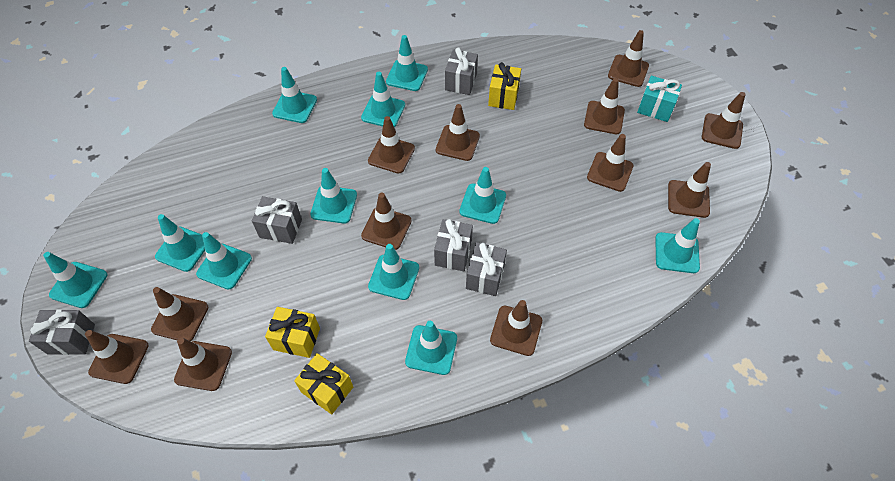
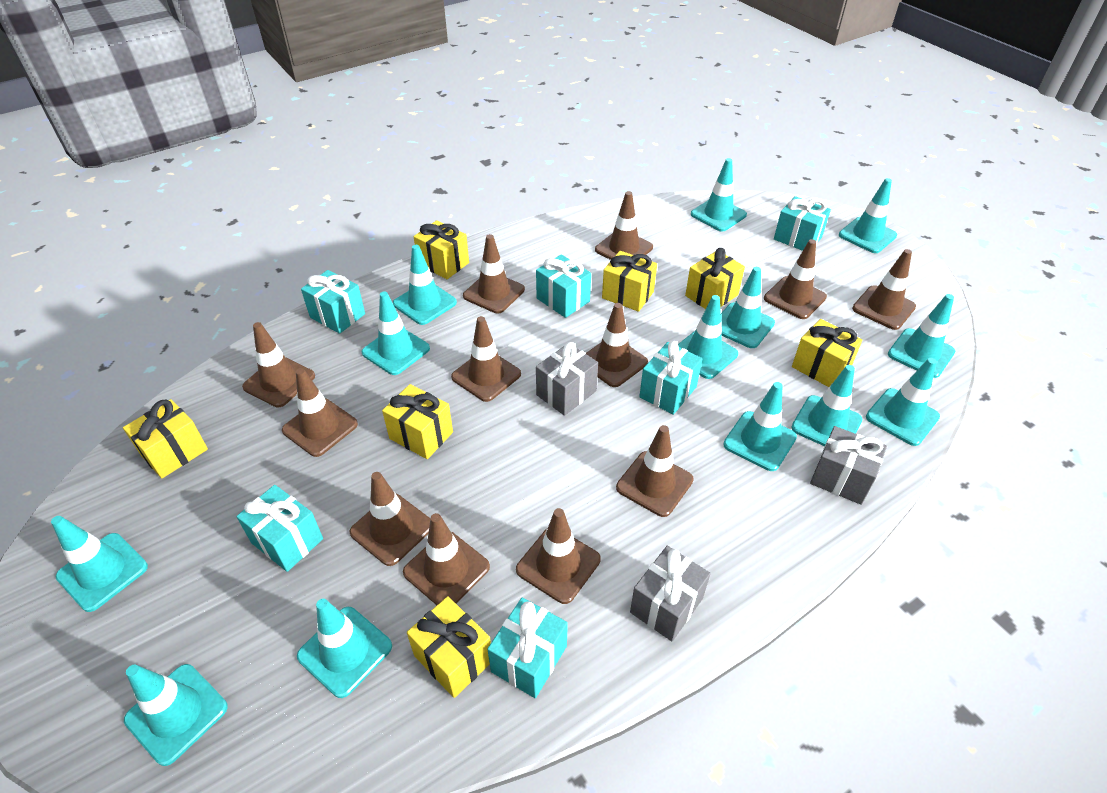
grey gift: 5 -> 3
turquoise gift: 1 -> 6
turquoise traffic cone: 11 -> 13
yellow gift: 3 -> 7

